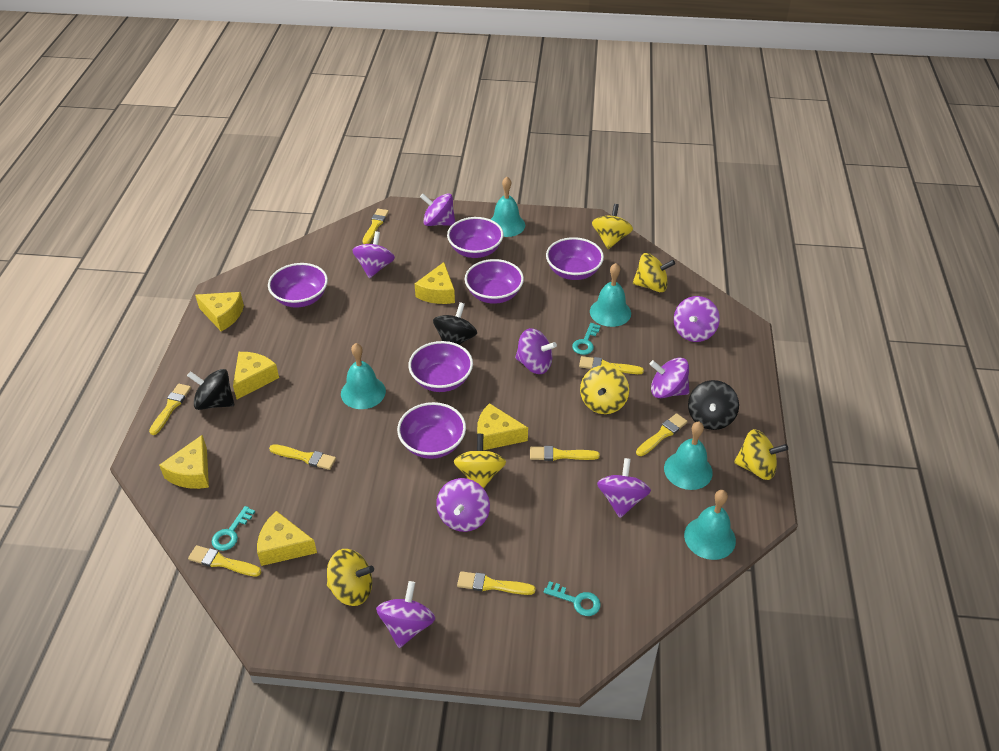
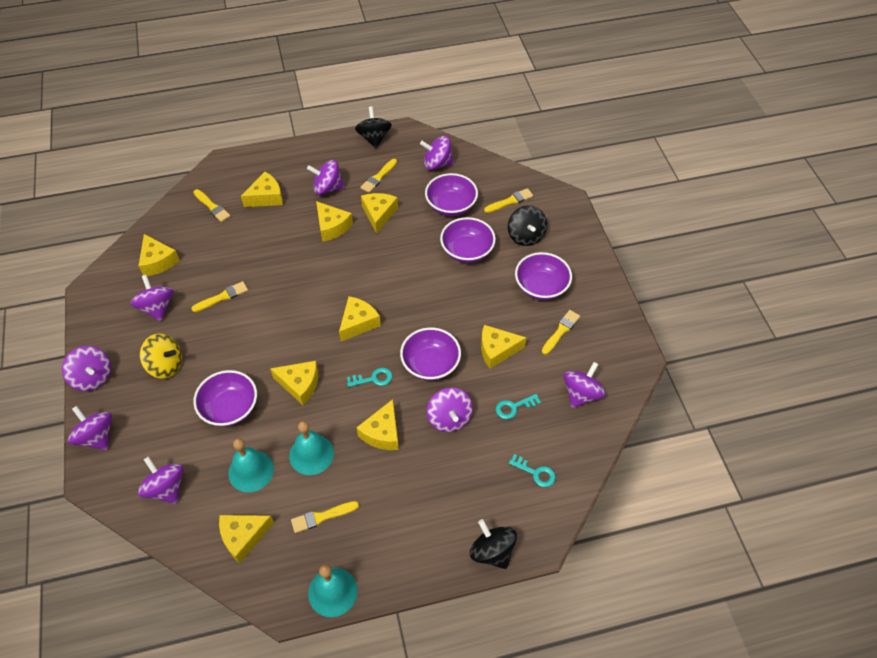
purple bowl: 6 -> 5
turquoise bell: 5 -> 3
yellow brush: 8 -> 6
yellow cheese: 6 -> 9
yellow spinning top: 6 -> 1

